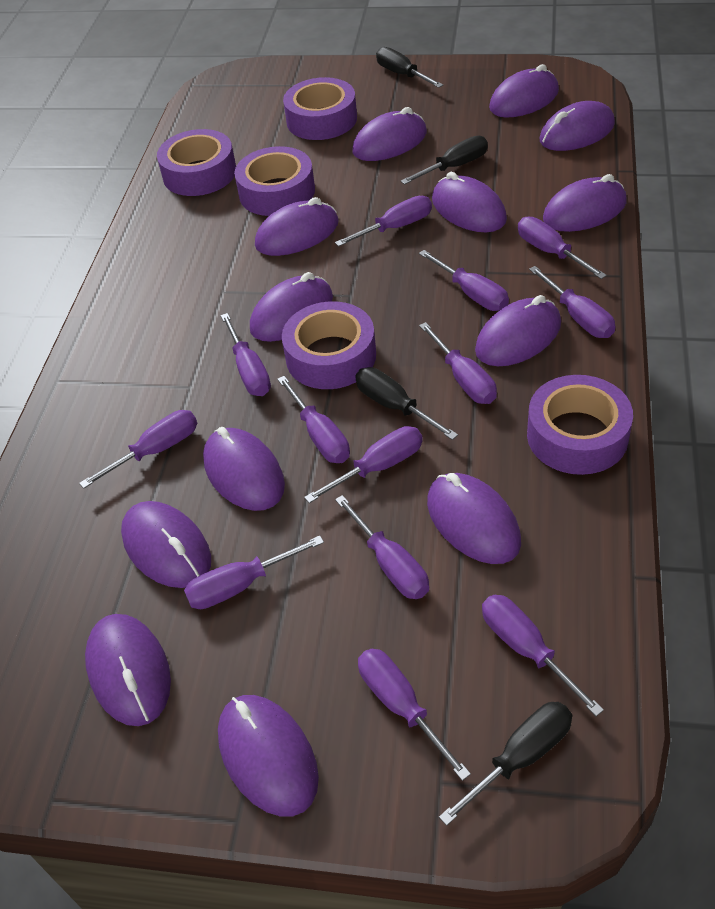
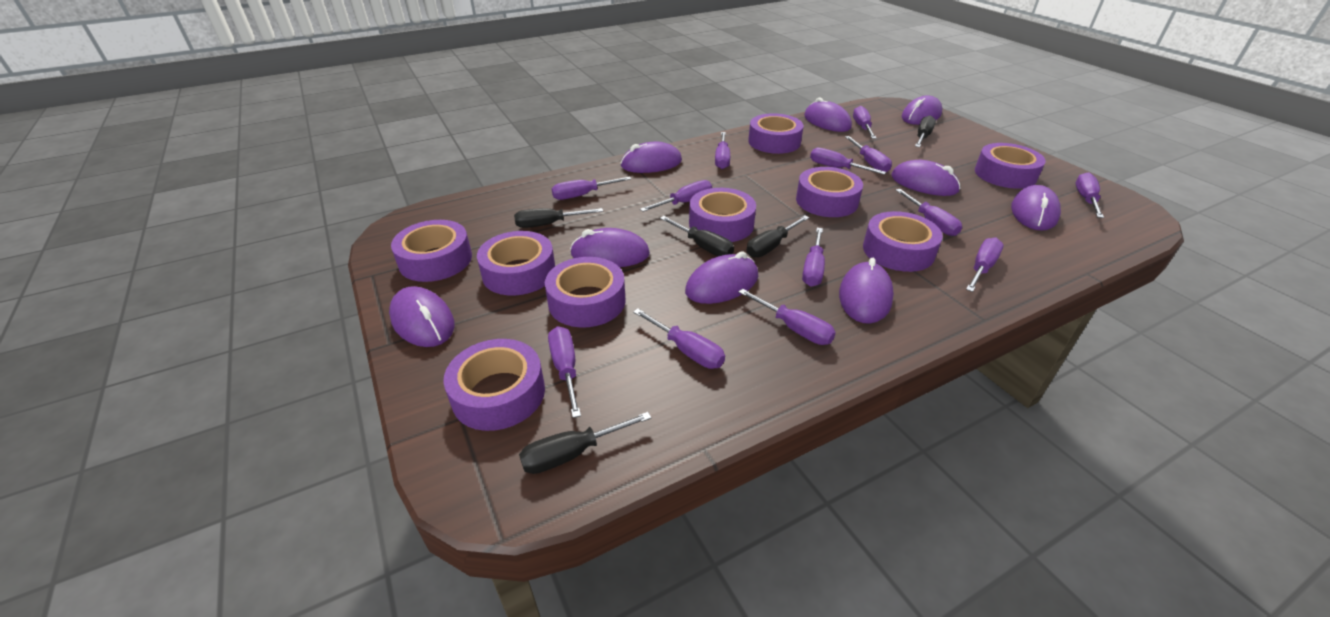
black screwdriver: 4 -> 5
purple mouse: 13 -> 9
purple tape: 5 -> 9

